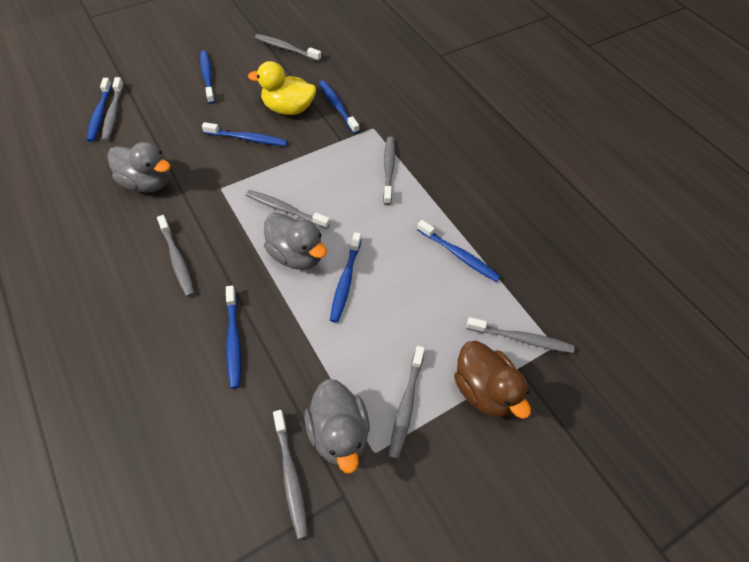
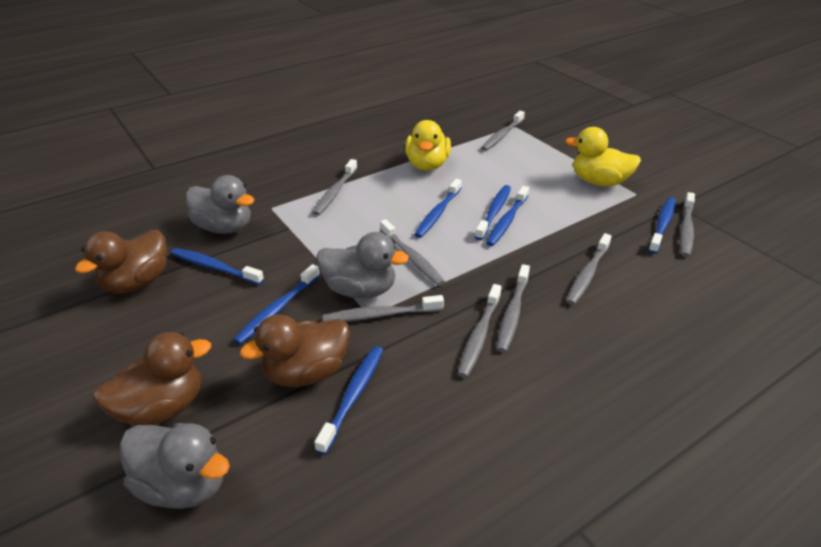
brown duck: 1 -> 3
yellow duck: 1 -> 2

